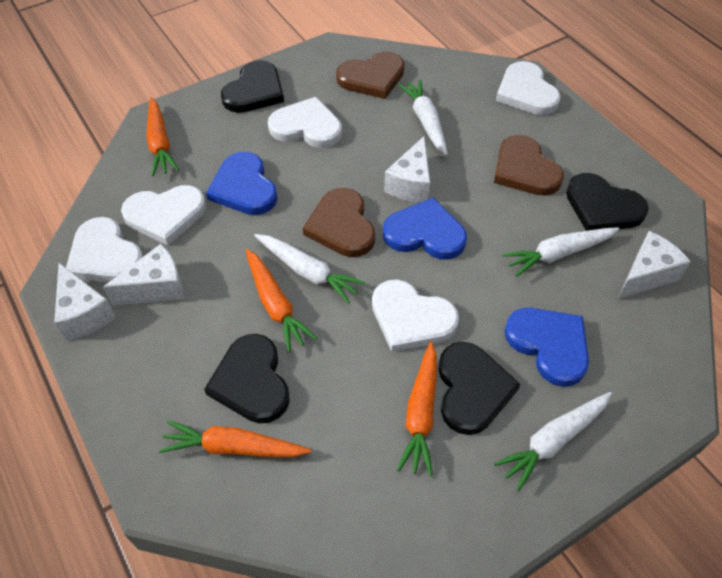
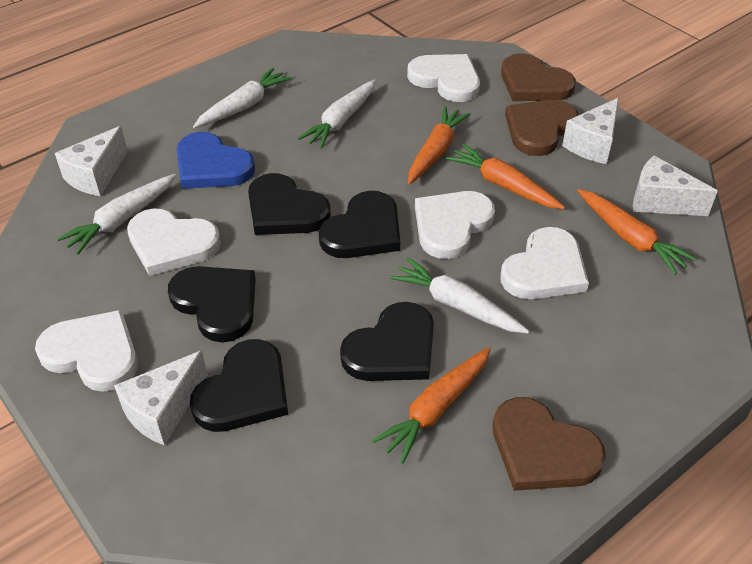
black heart: 4 -> 5
blue heart: 3 -> 1

